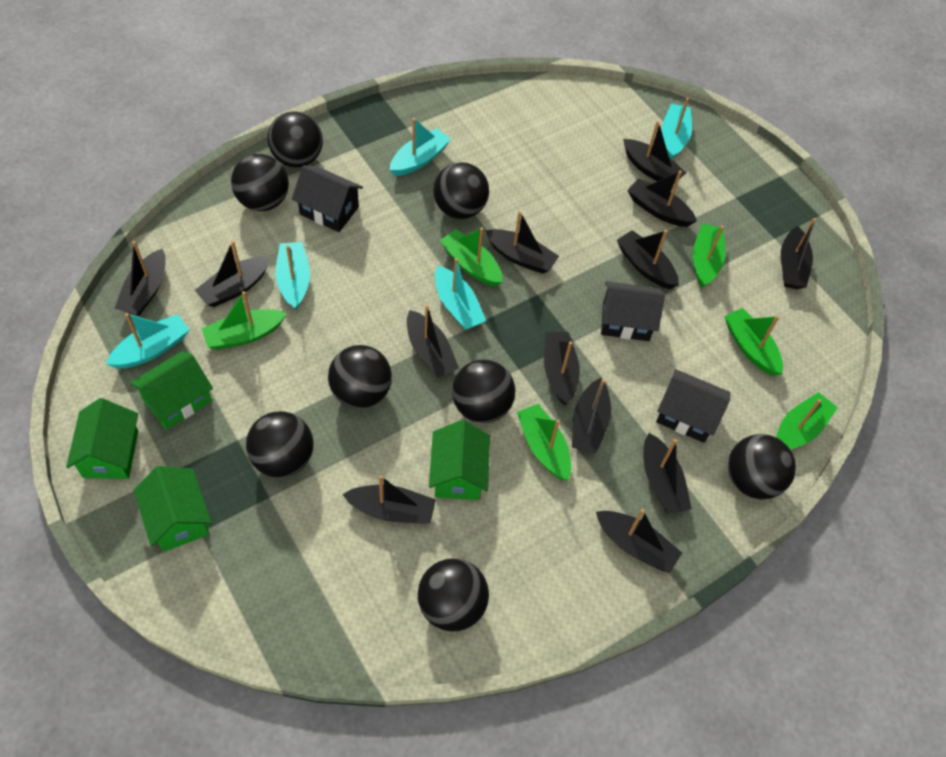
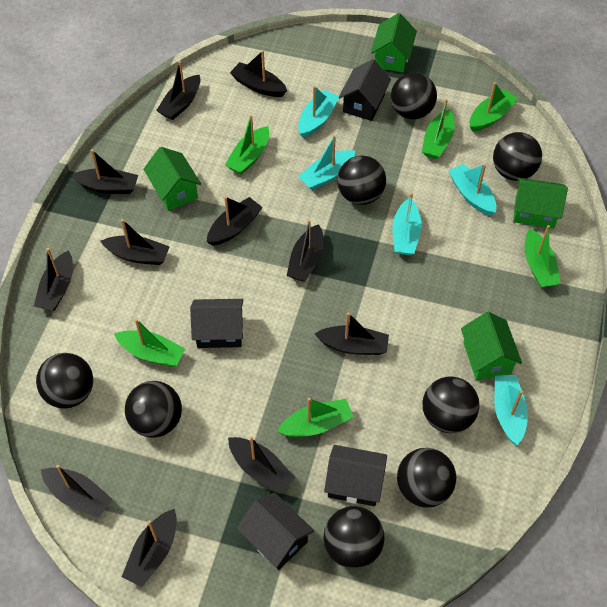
black boat: 13 -> 11
black house: 3 -> 4

